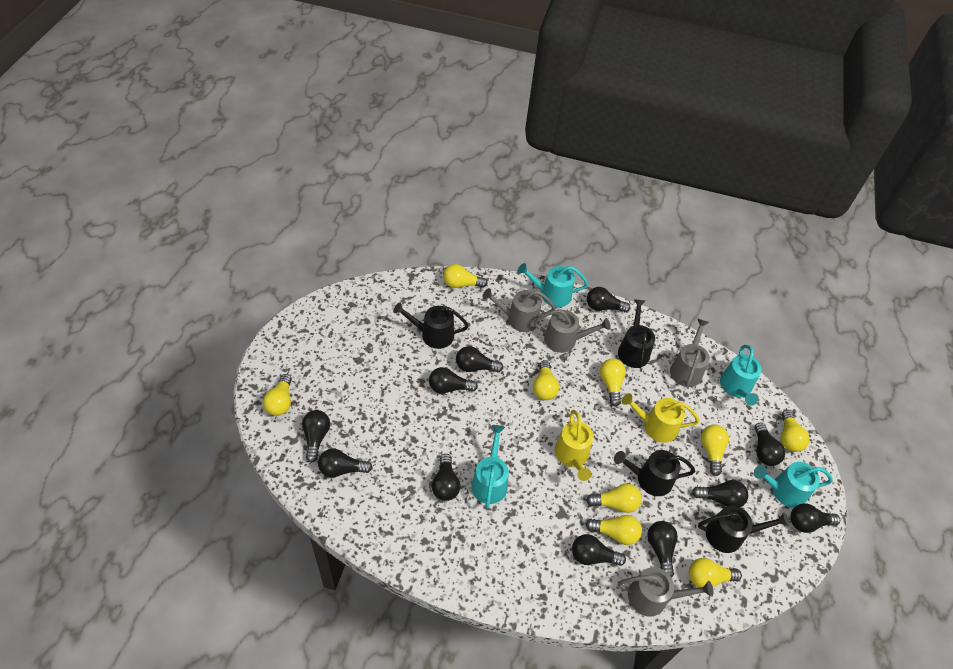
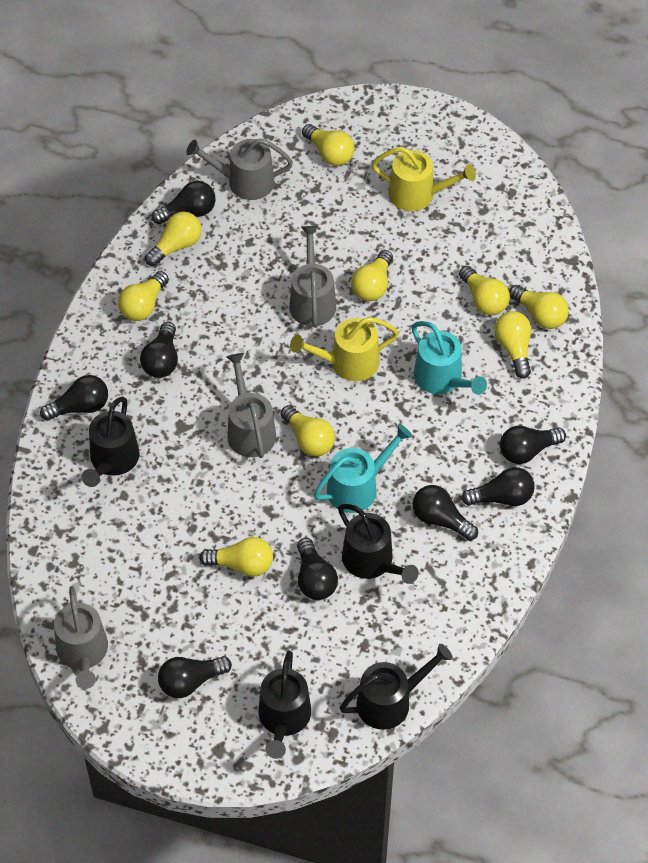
black light bulb: 11 -> 8
turquoise watering can: 4 -> 2

